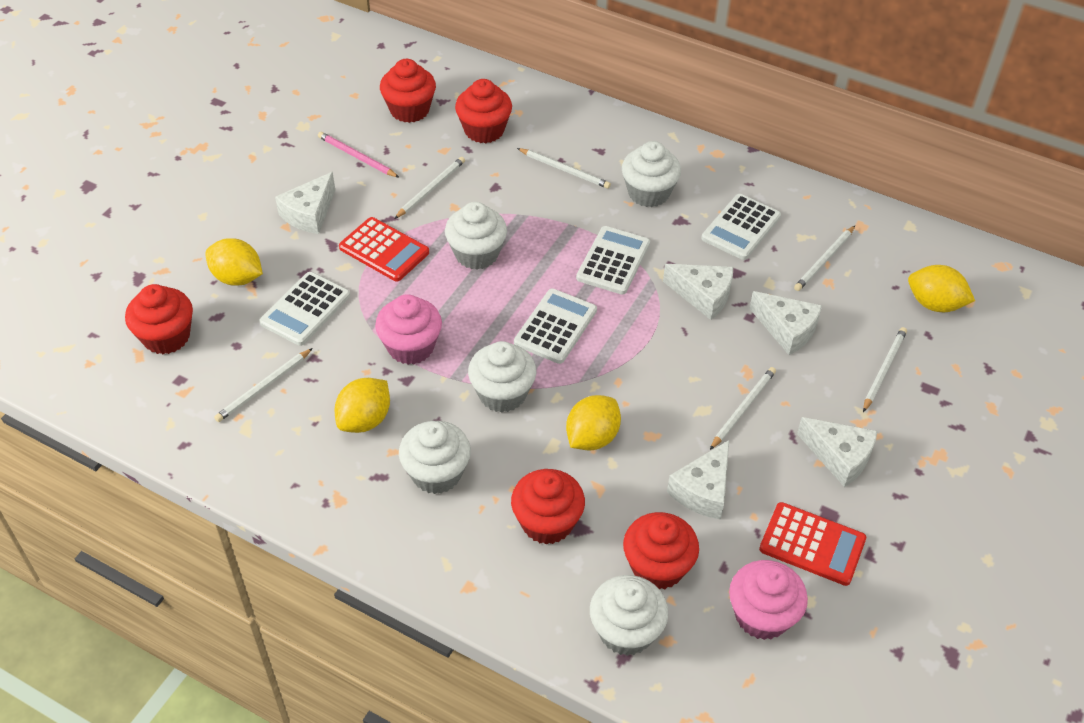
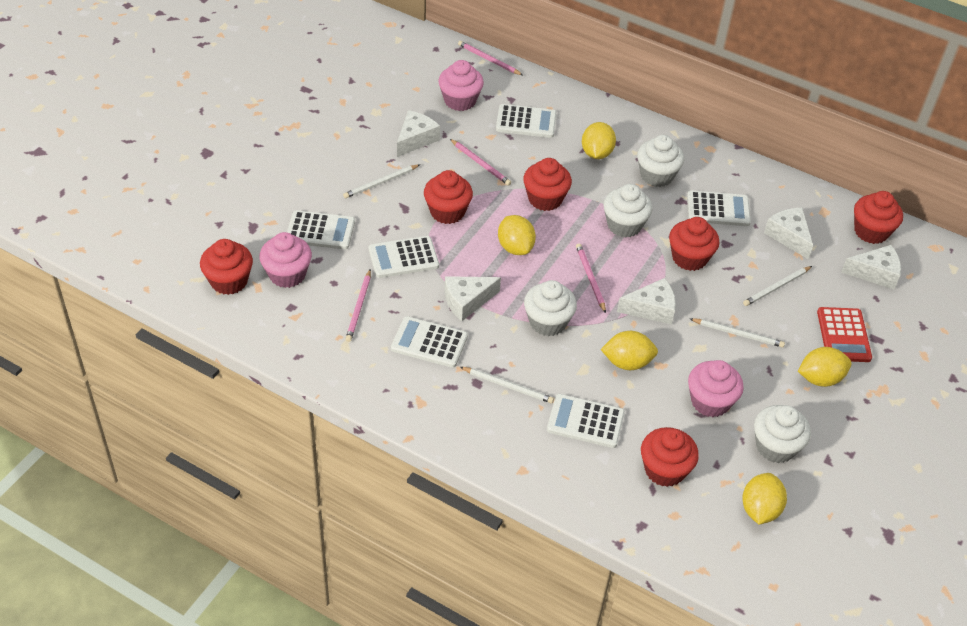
pink cupcake: 2 -> 3
pink pencil: 1 -> 4
red calculator: 2 -> 1
red cupcake: 5 -> 6
white calculator: 4 -> 6
white cupcake: 5 -> 4
white pencil: 6 -> 4
yellow lemon: 4 -> 5

